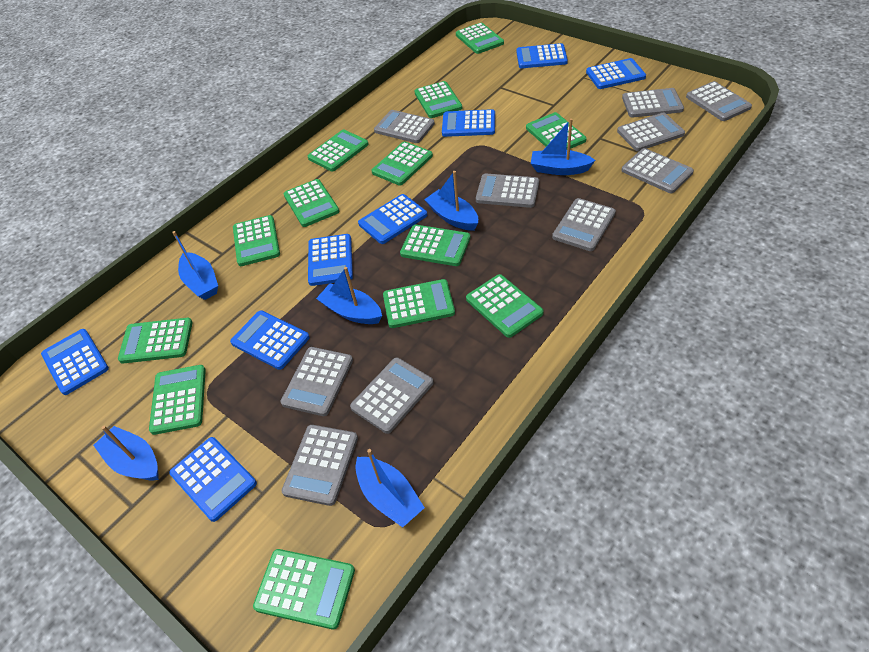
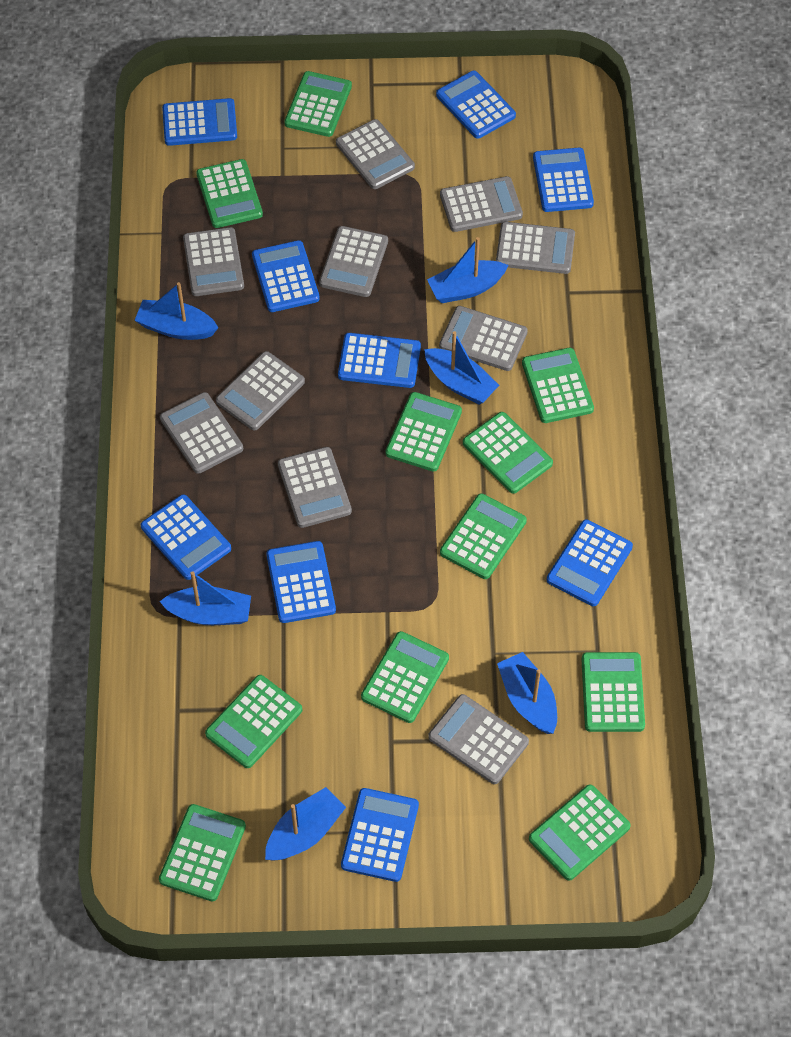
blue calculator: 8 -> 9
green calculator: 13 -> 11

